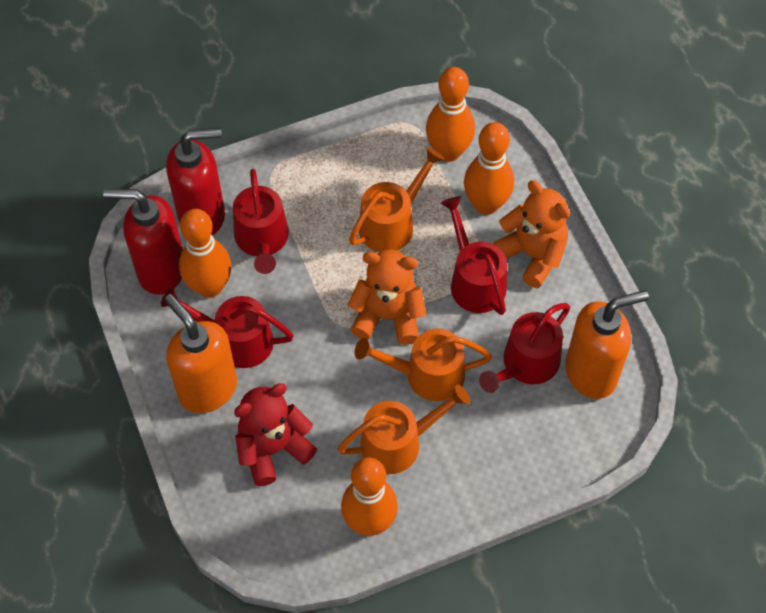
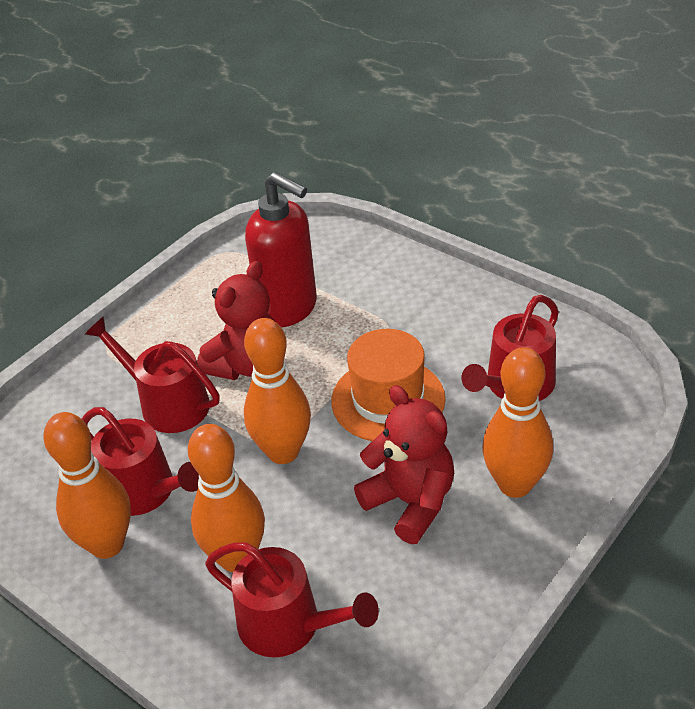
orange hat: 0 -> 1
orange soap dispenser: 2 -> 0
orange teddy bear: 2 -> 0
orange watering can: 3 -> 0
red soap dispenser: 2 -> 1
red teddy bear: 1 -> 2

